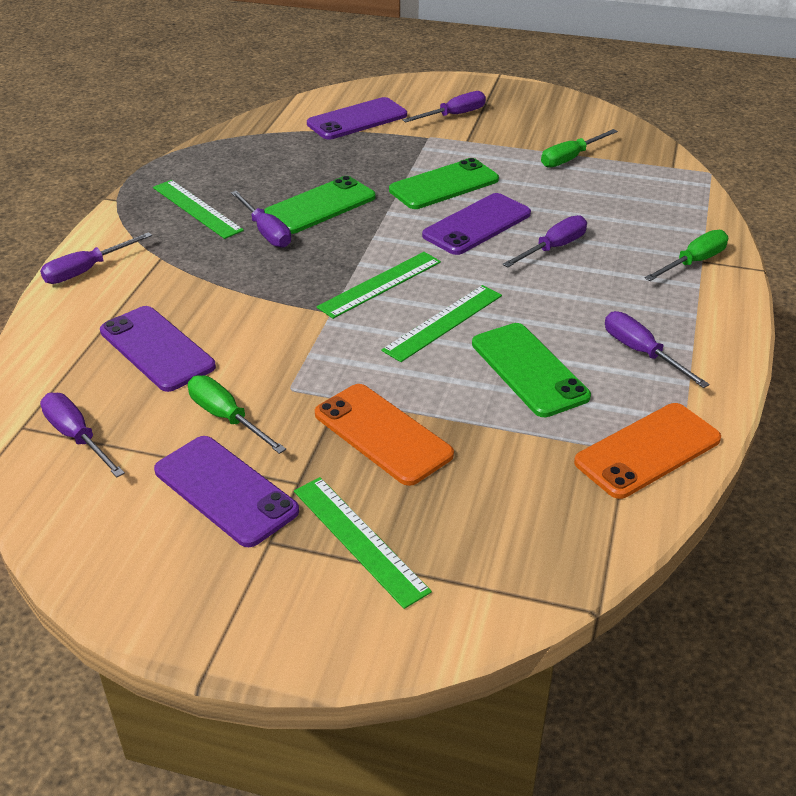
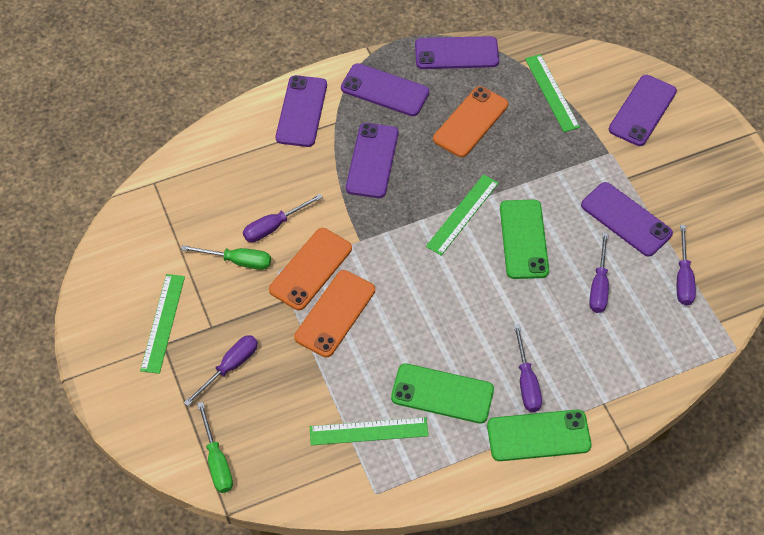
green screwdriver: 3 -> 2
orange phone: 2 -> 3
purple phone: 4 -> 6
purple screwdriver: 6 -> 5

